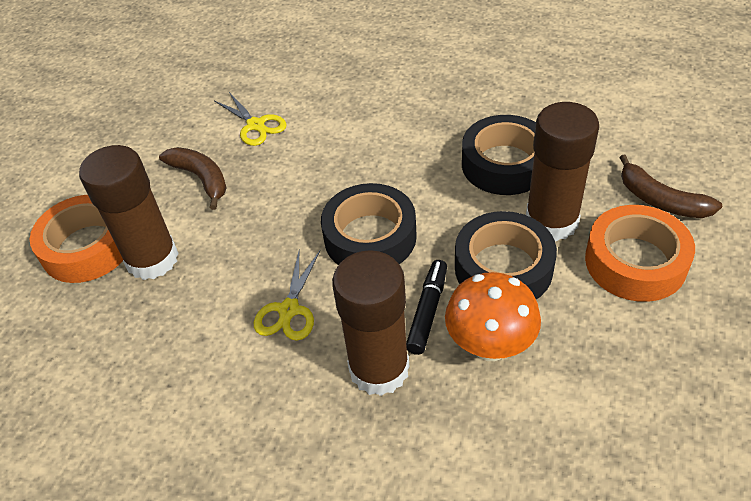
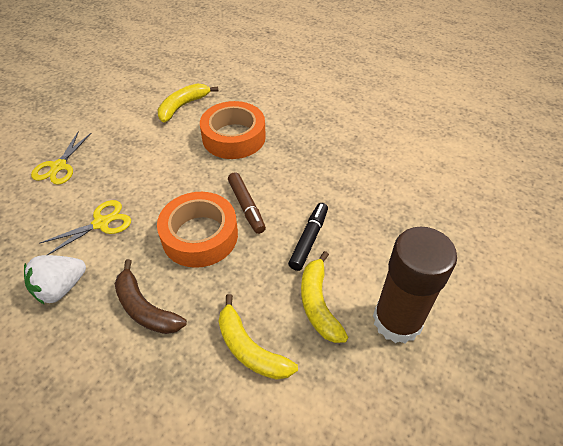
black tape: 3 -> 0
brown banana: 2 -> 1
brown glue stick: 3 -> 1
brown marker: 0 -> 1
orange mushroom: 1 -> 0
white strawberry: 0 -> 1
yellow banana: 0 -> 3

